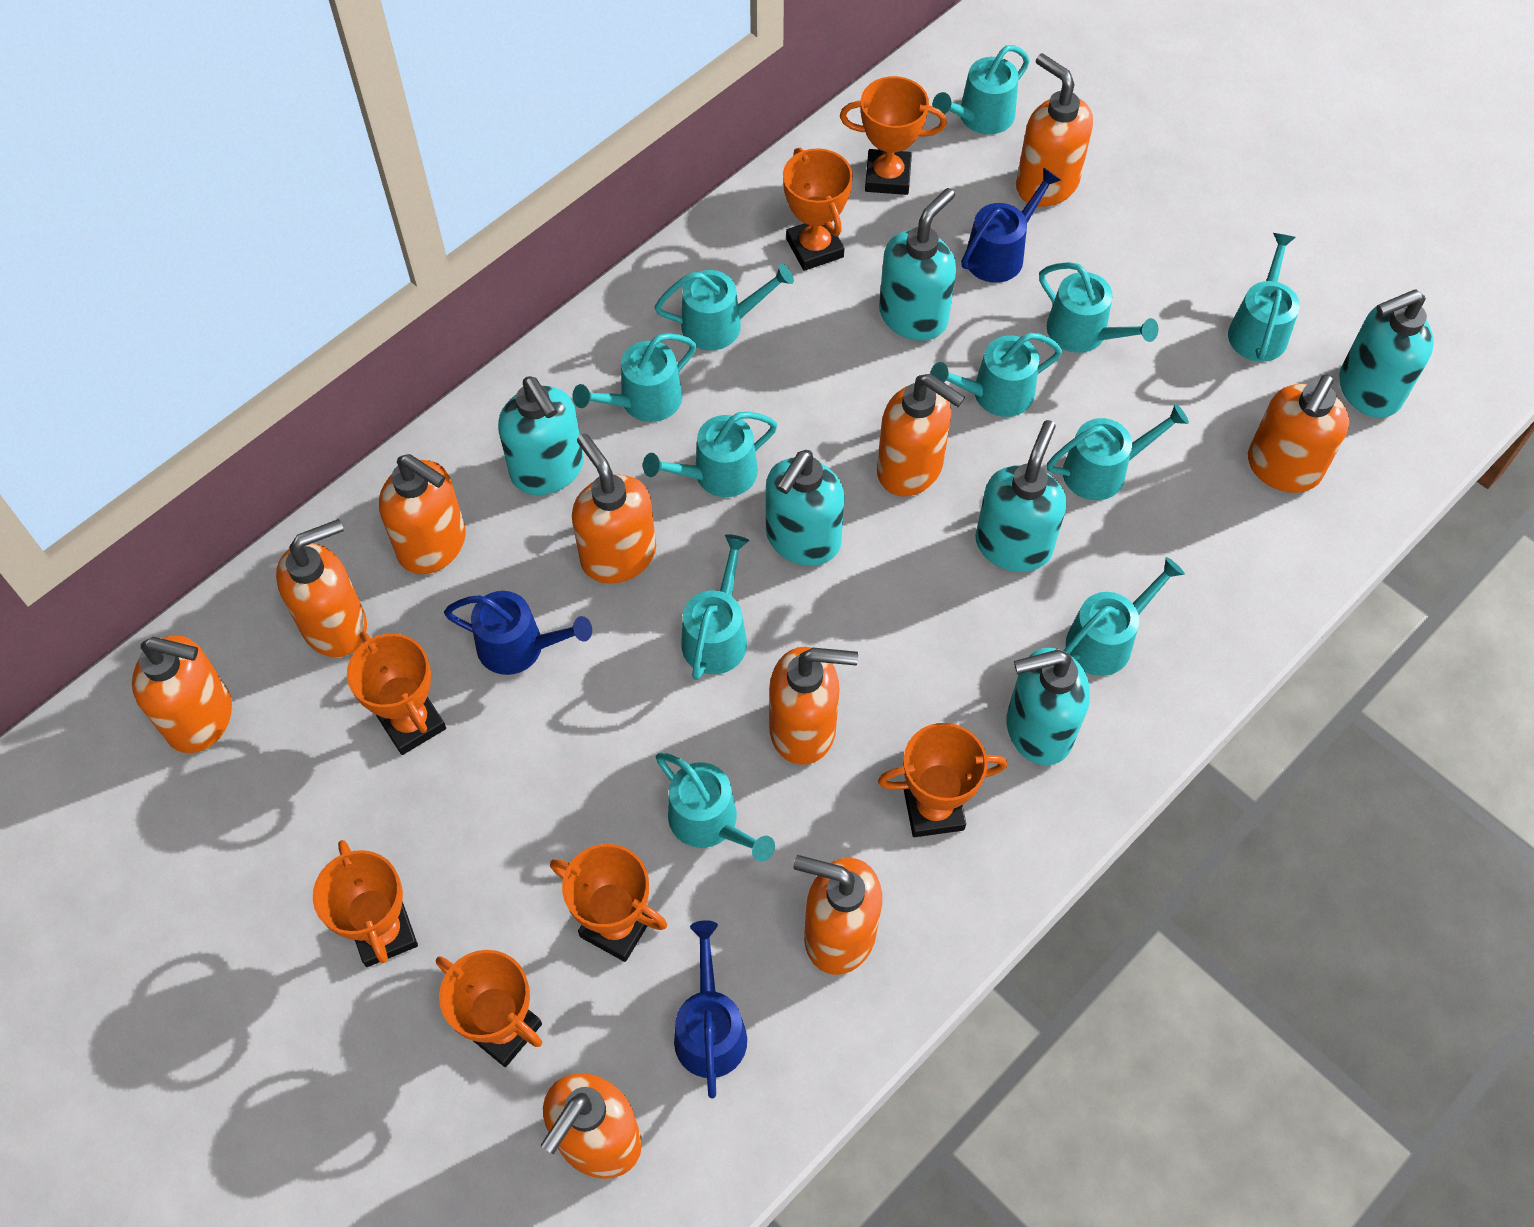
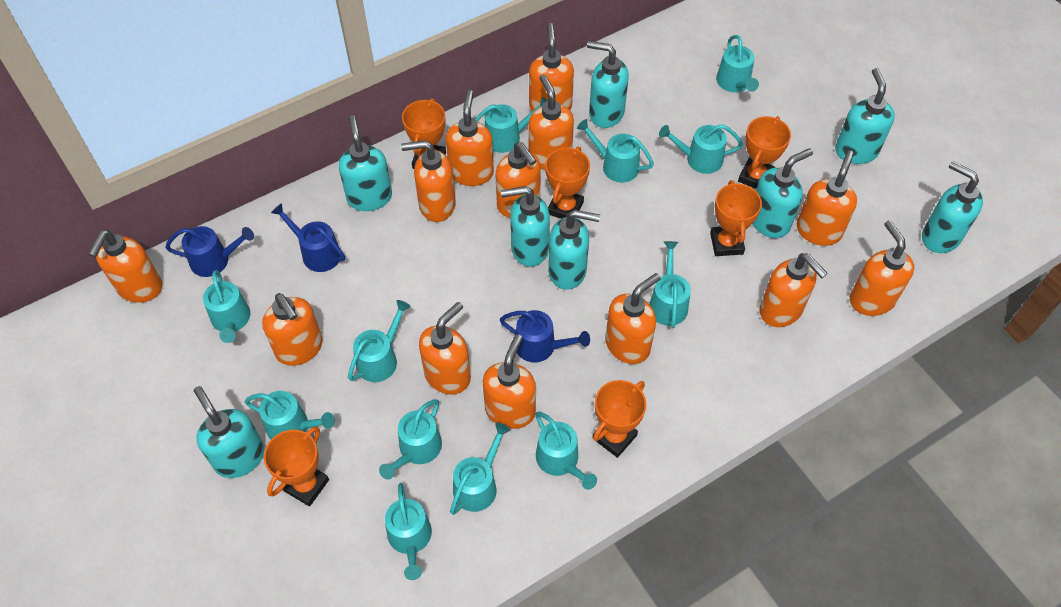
orange soap dispenser: 10 -> 13
orange trophy: 7 -> 6
turquoise soap dispenser: 6 -> 8
turquoise watering can: 11 -> 12

